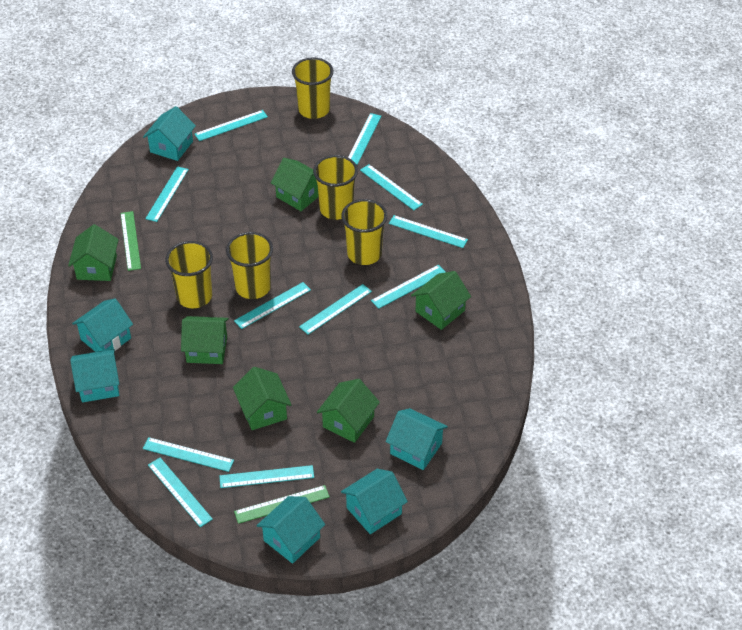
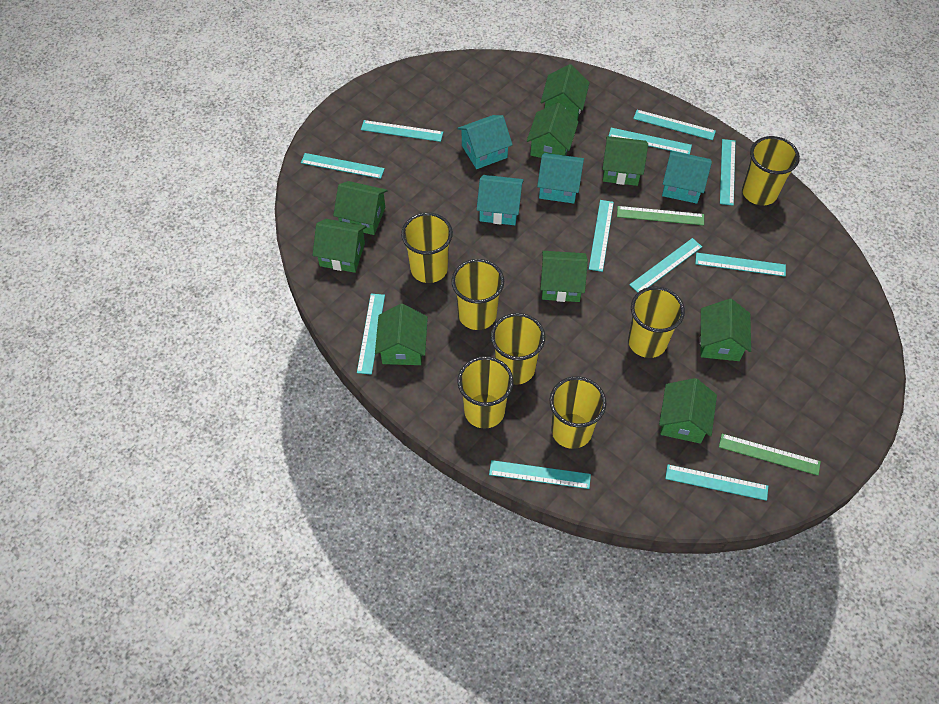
green house: 6 -> 9
turquoise house: 6 -> 4
yellow cup: 5 -> 7

